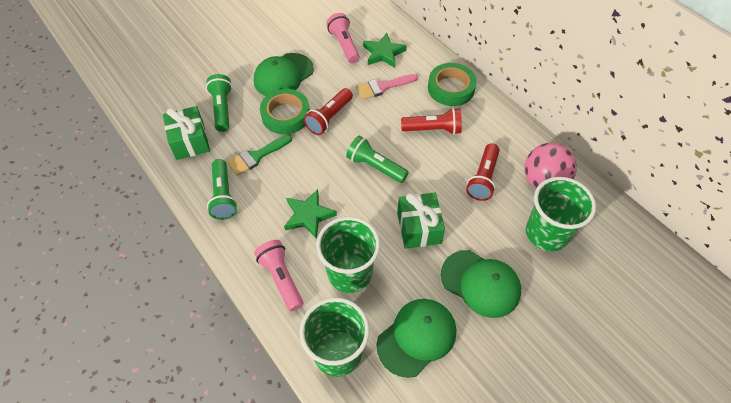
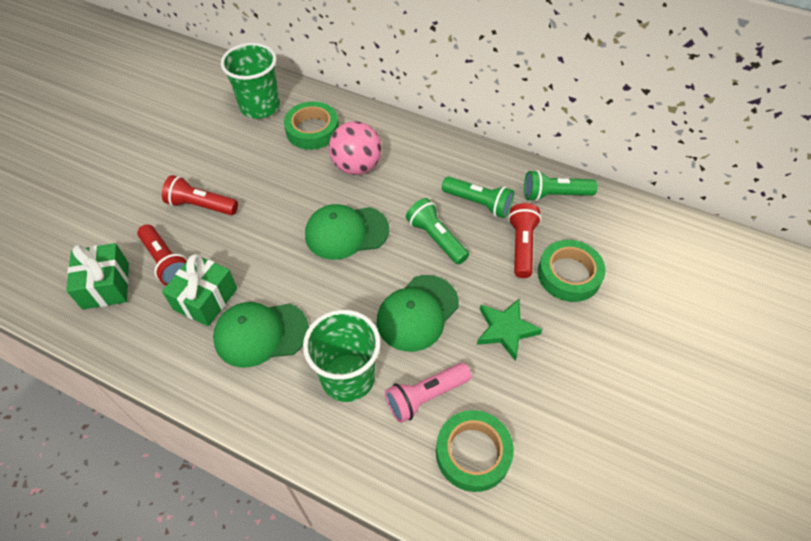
green brush: 1 -> 0
green cup: 3 -> 2
green star: 2 -> 1
green tape: 2 -> 3
pink brush: 1 -> 0
pink flashlight: 2 -> 1

